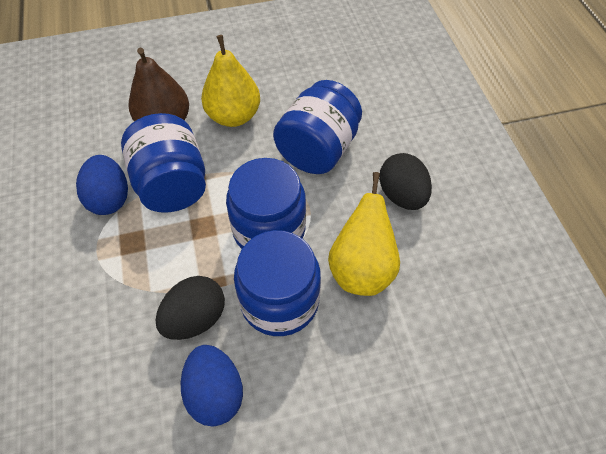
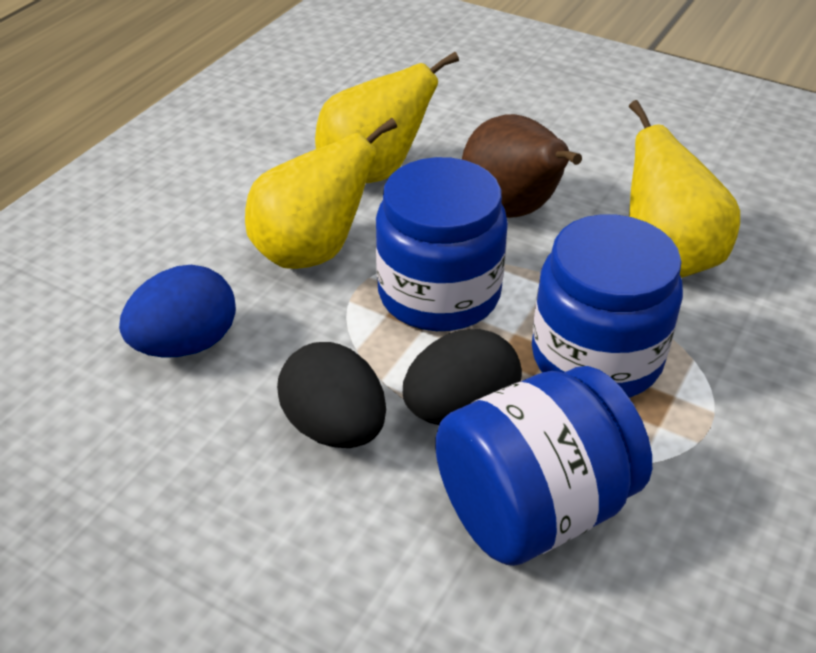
blue egg: 2 -> 1
blue jar: 4 -> 3
yellow pear: 2 -> 3

